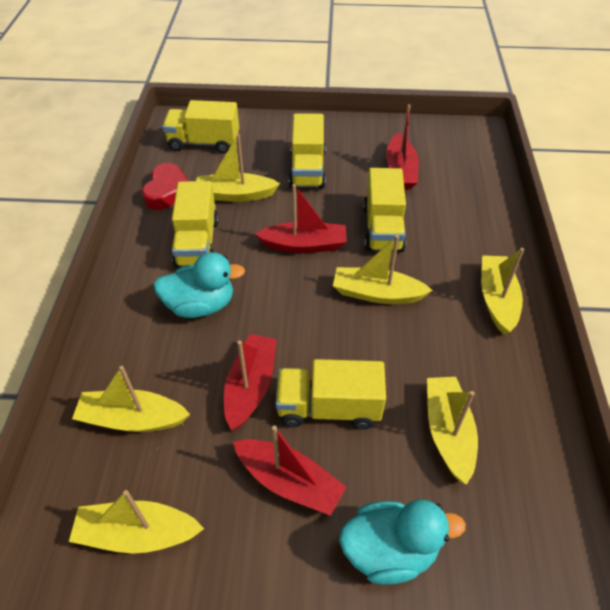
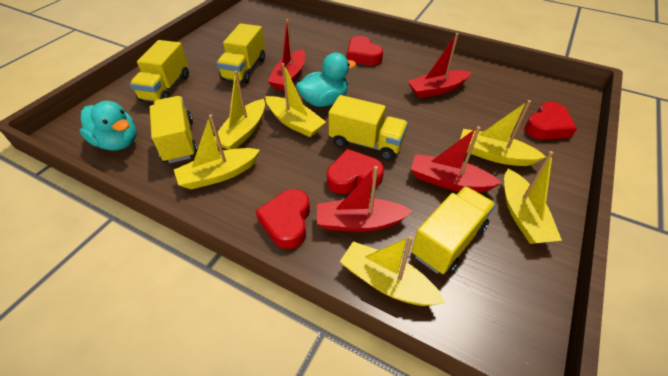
red heart: 1 -> 4

